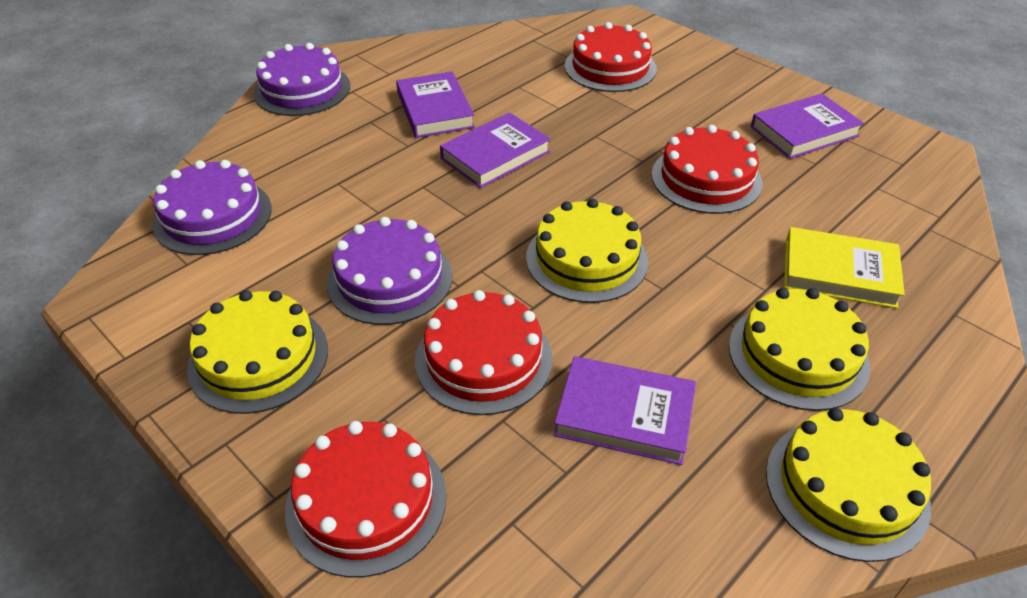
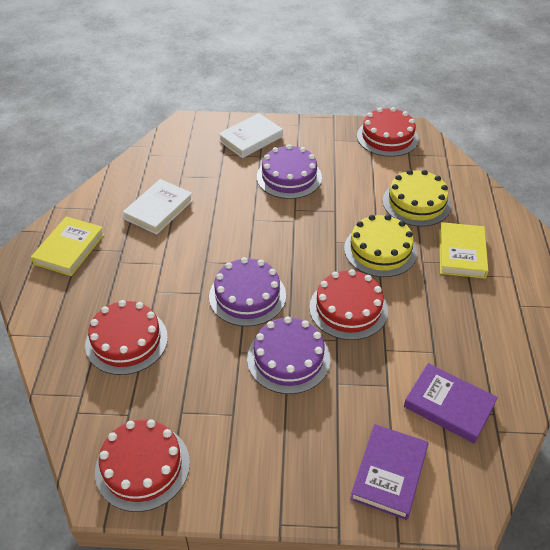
purple book: 4 -> 2
white book: 0 -> 2
yellow book: 1 -> 2
yellow cake: 4 -> 2

